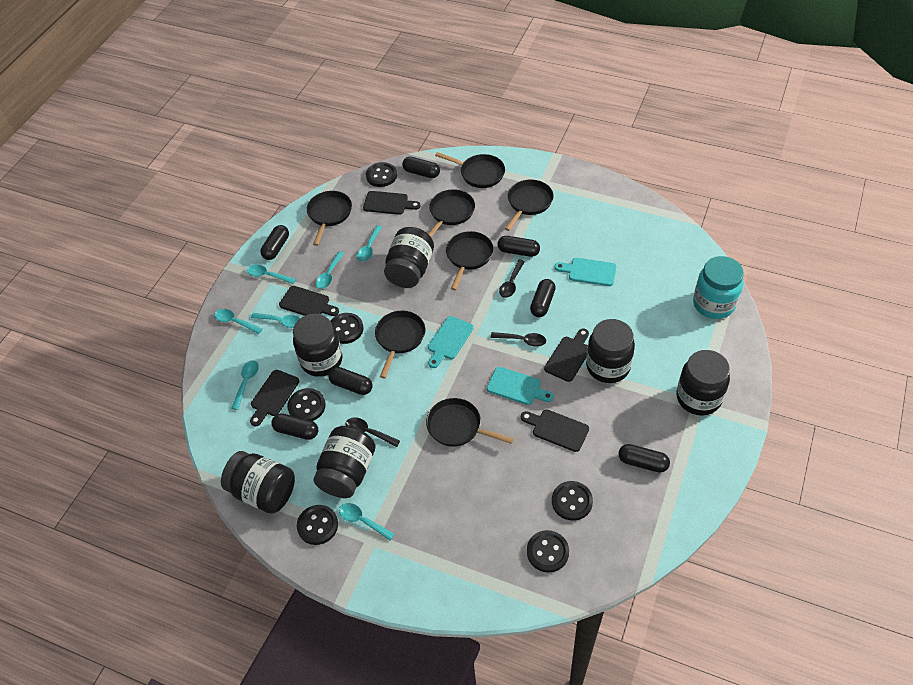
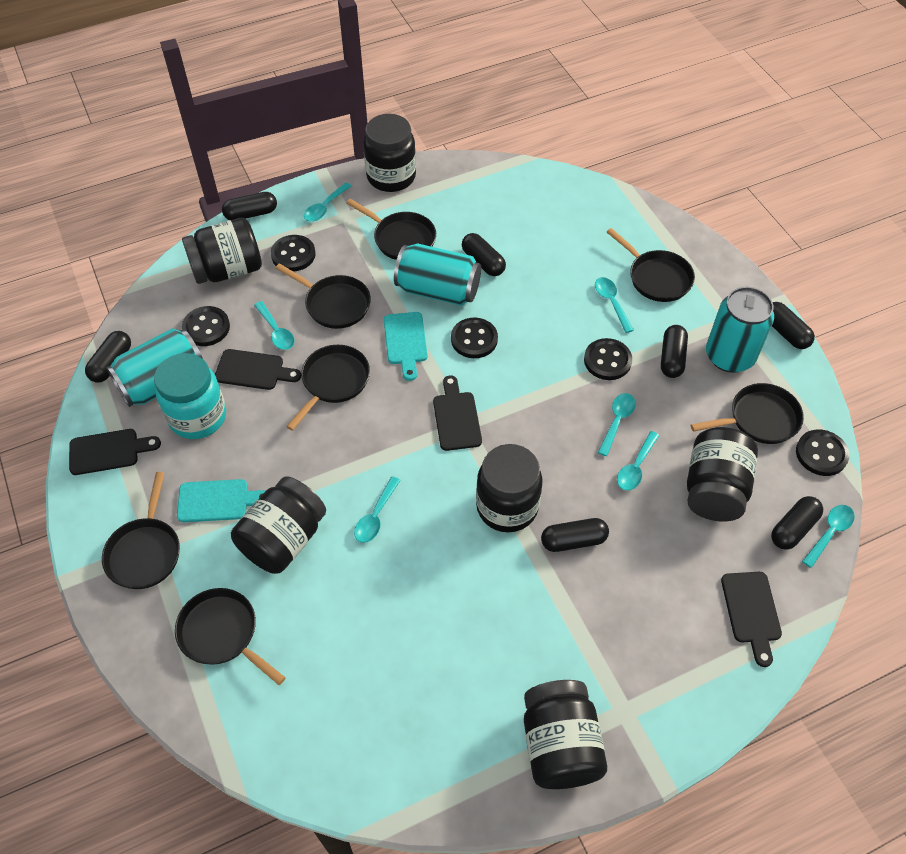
black button: 6 -> 5
black cutting board: 5 -> 4
black spoon: 3 -> 0
turquoise can: 0 -> 3
turquoise cutting board: 3 -> 2

